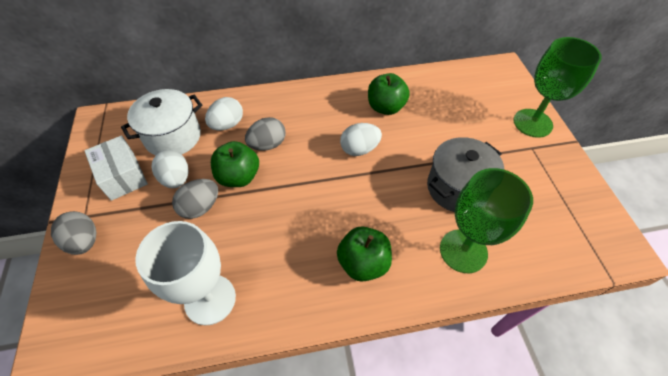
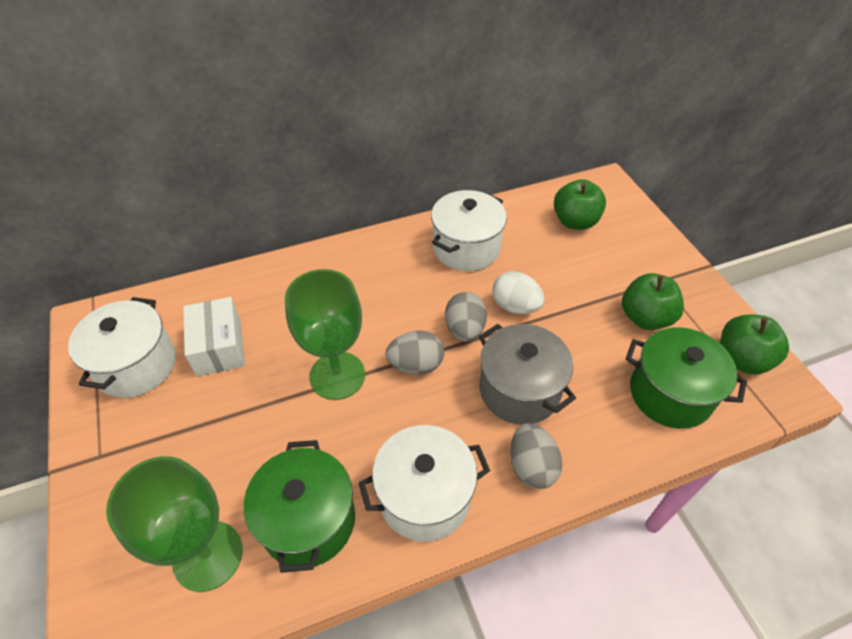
green pot: 0 -> 2
white egg: 3 -> 1
white goblet: 1 -> 0
white pot: 1 -> 3

